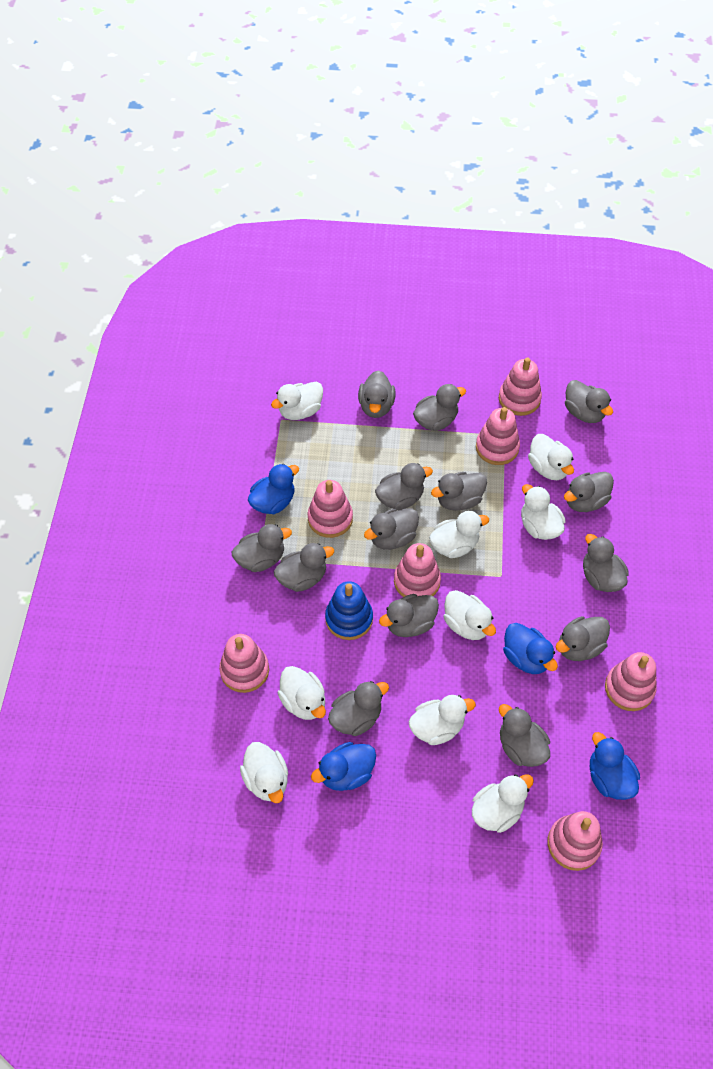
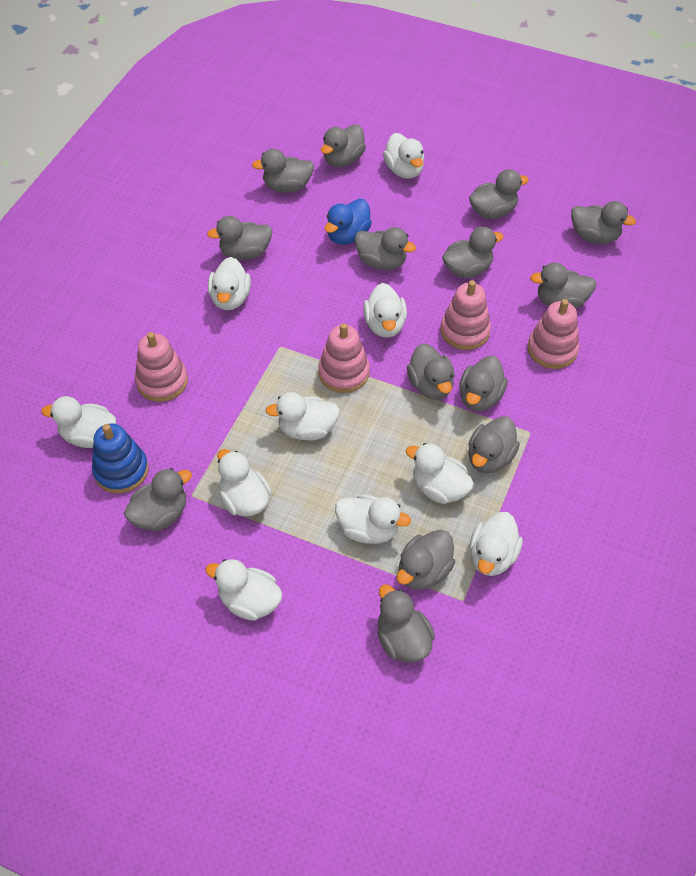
blue duck: 4 -> 1
pink stacking toy: 7 -> 4
white duck: 9 -> 10

